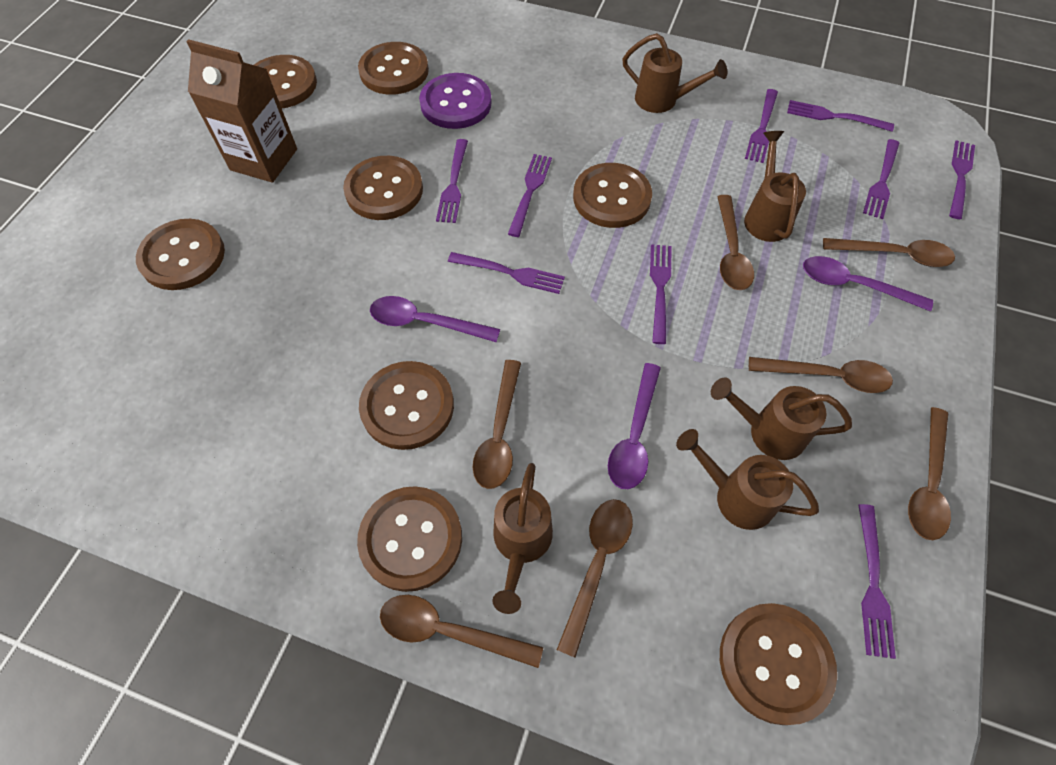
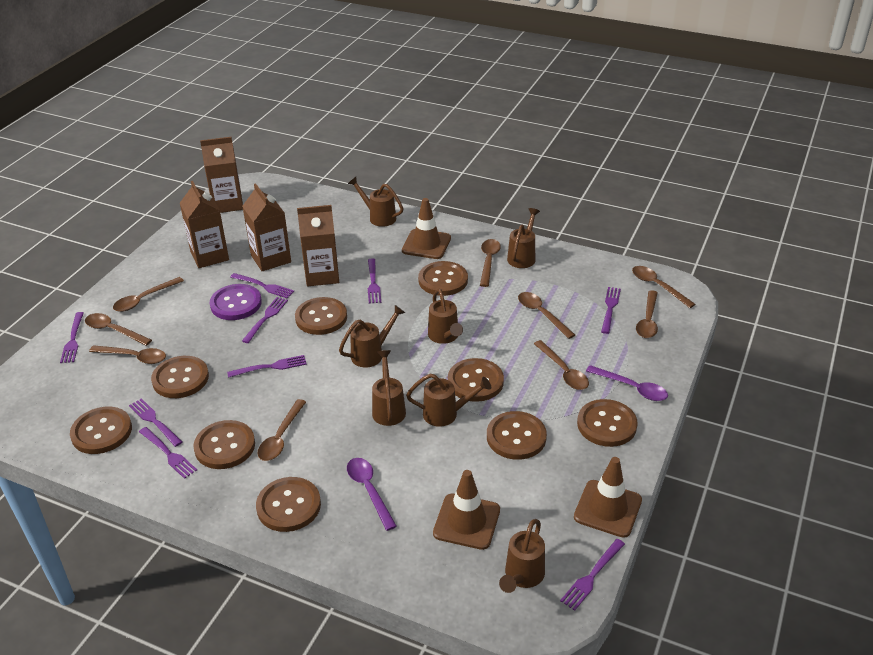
brown button: 8 -> 9
brown carton: 1 -> 4
brown spoon: 7 -> 9
brown traffic cone: 0 -> 3
brown watering can: 5 -> 7
purple spoon: 3 -> 2

